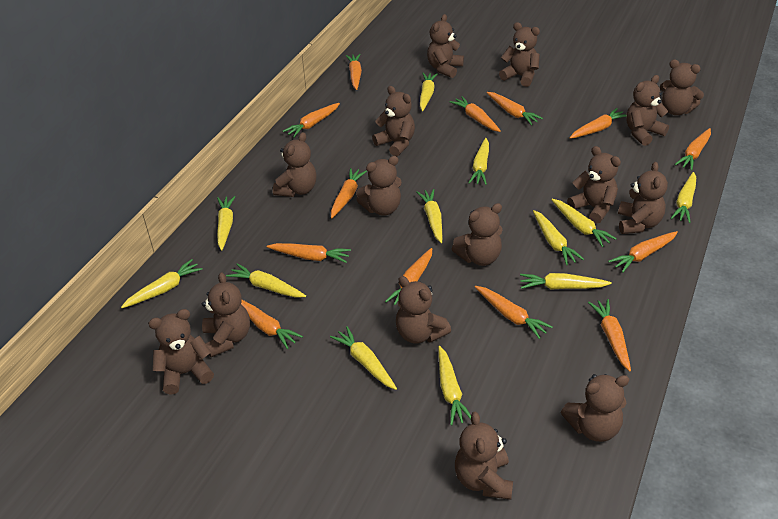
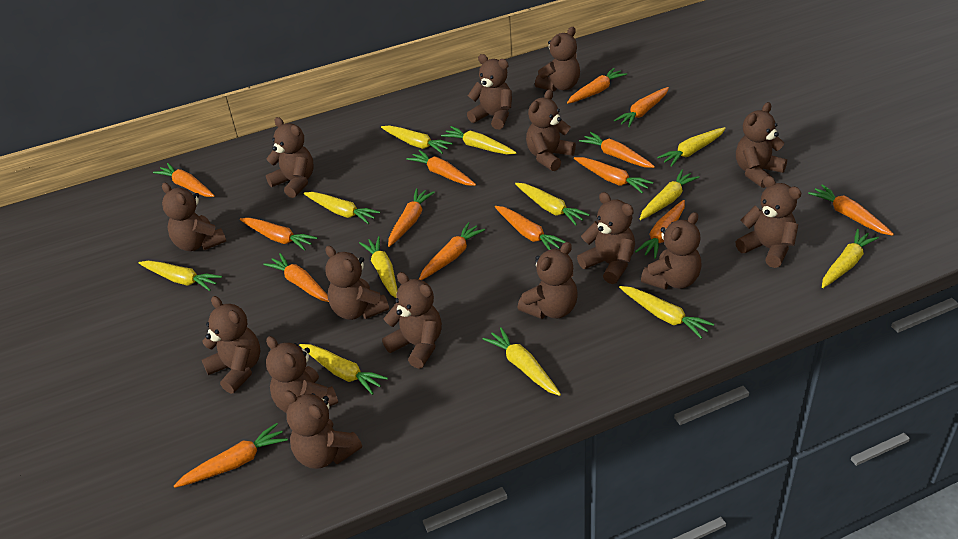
orange carrot: 13 -> 14

